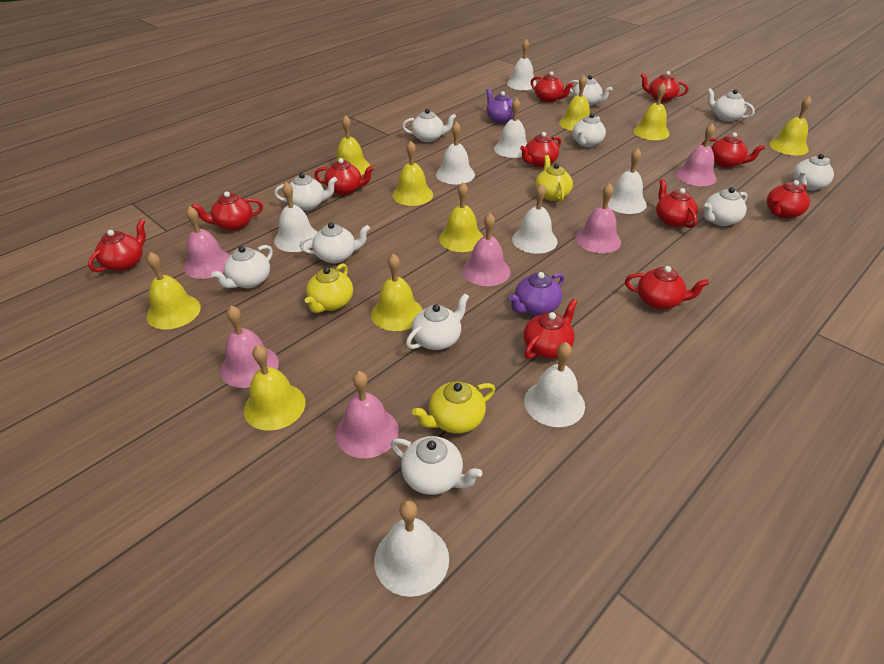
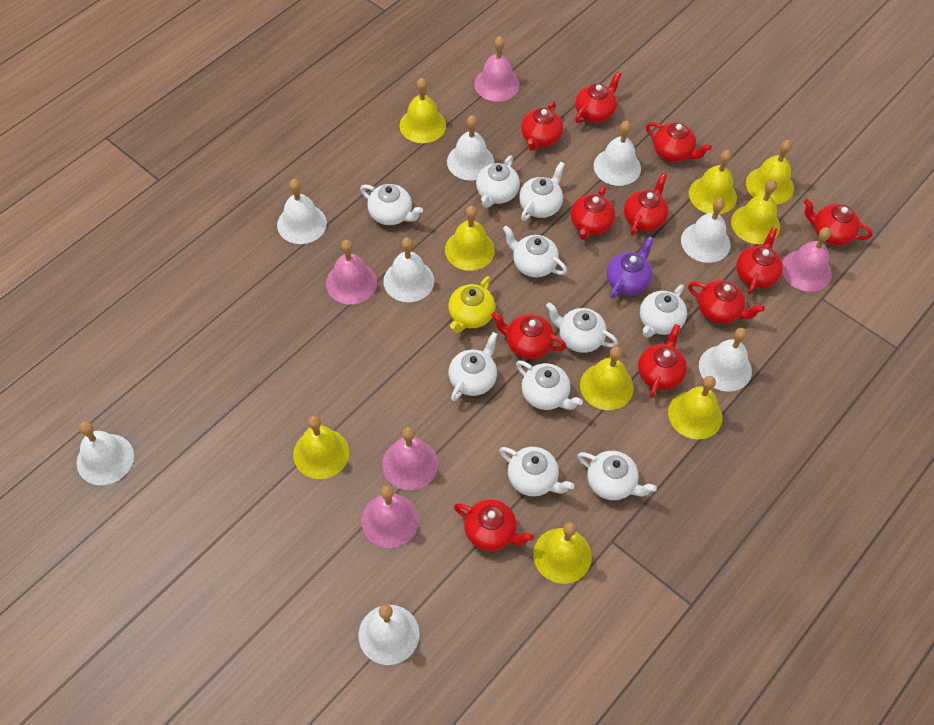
pink bell: 6 -> 5
purple teapot: 2 -> 1
white teapot: 11 -> 10
yellow teapot: 3 -> 1

